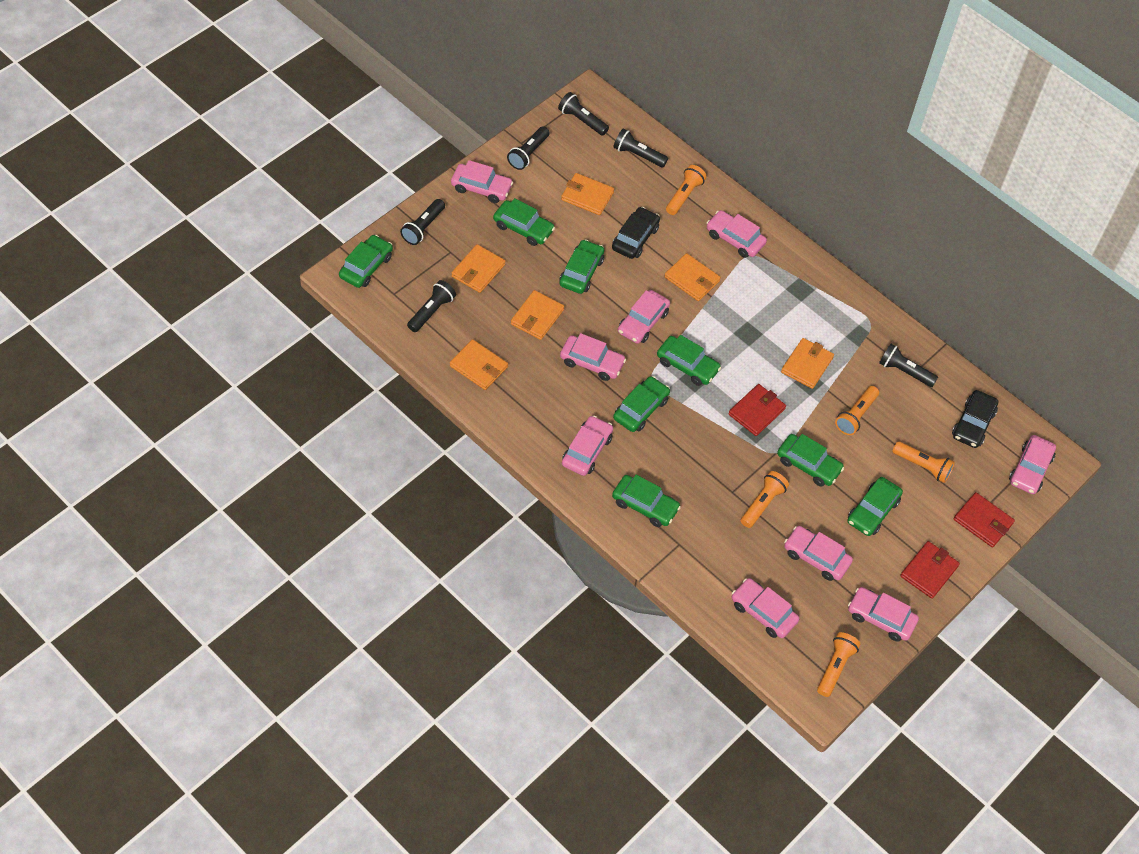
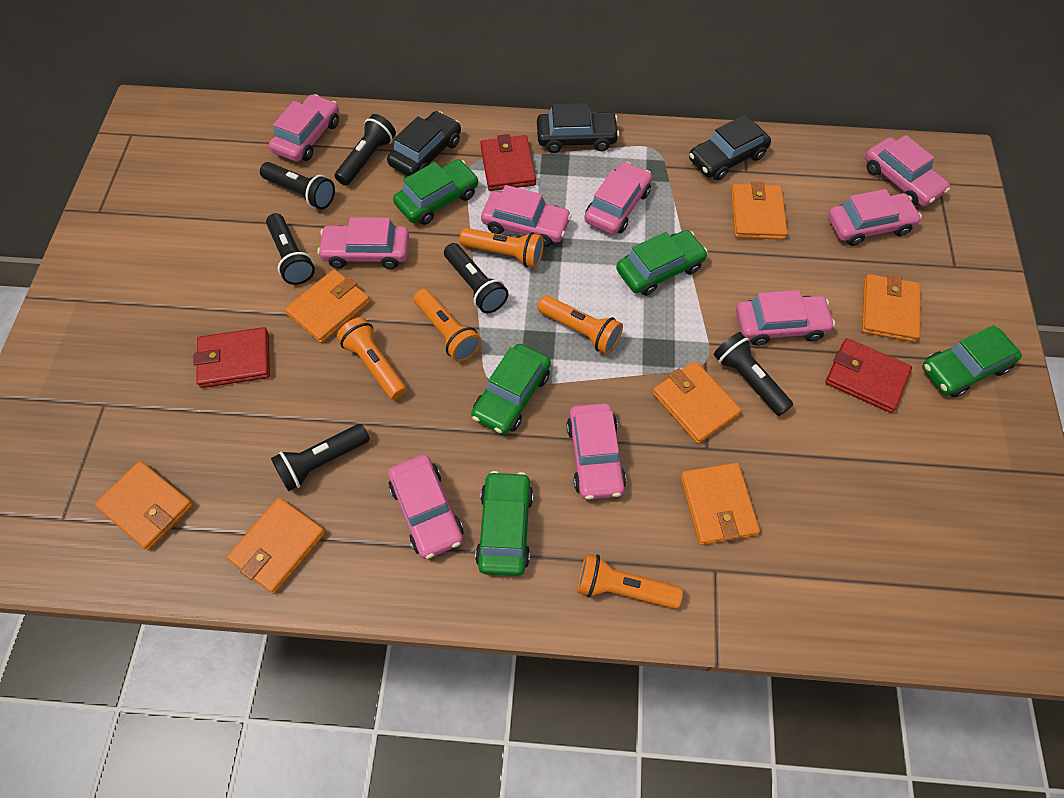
black car: 2 -> 3
green car: 8 -> 5
orange wallet: 6 -> 7

